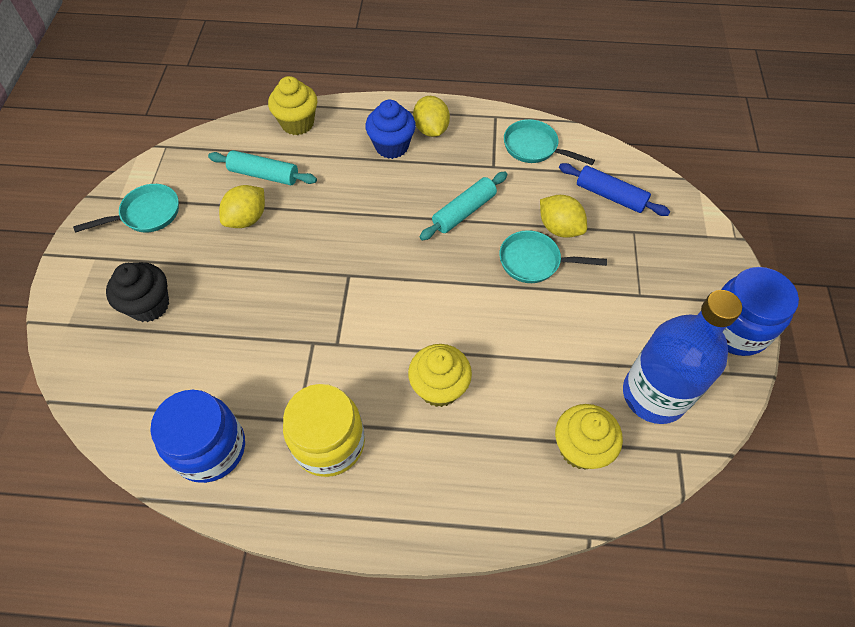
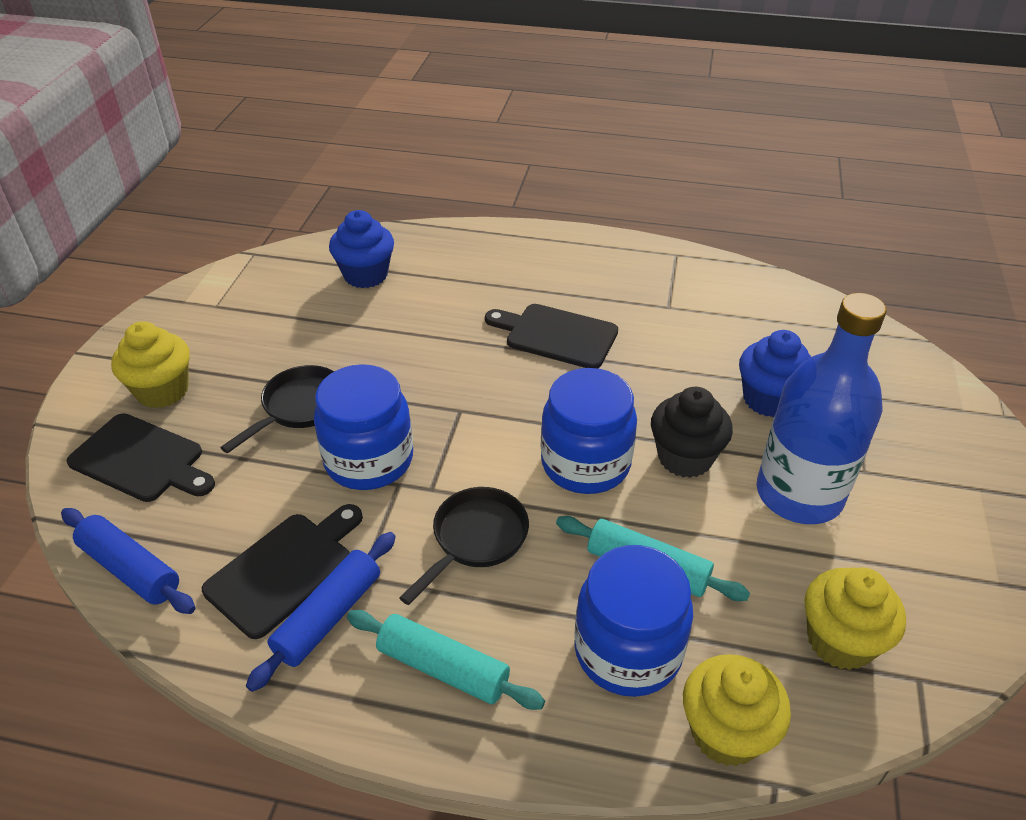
black cutting board: 0 -> 3
black pan: 0 -> 2
blue cupcake: 1 -> 2
blue jar: 2 -> 3
blue rolling pin: 1 -> 2
turquoise pan: 3 -> 0
yellow jar: 1 -> 0
yellow lemon: 3 -> 0

